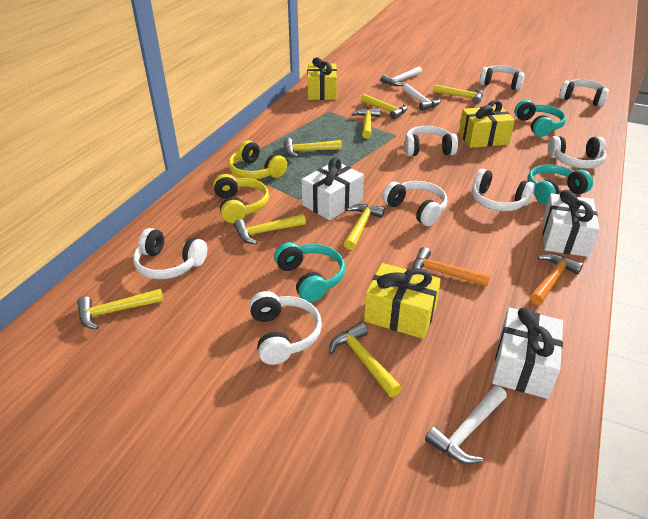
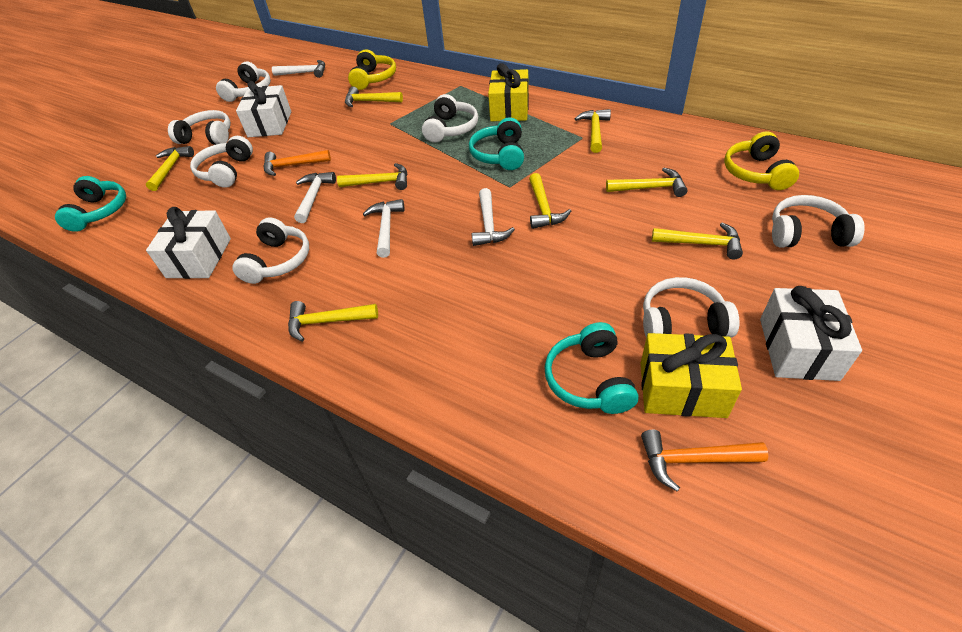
white hammer: 3 -> 4
white headphones: 8 -> 7
yellow gift: 3 -> 2

